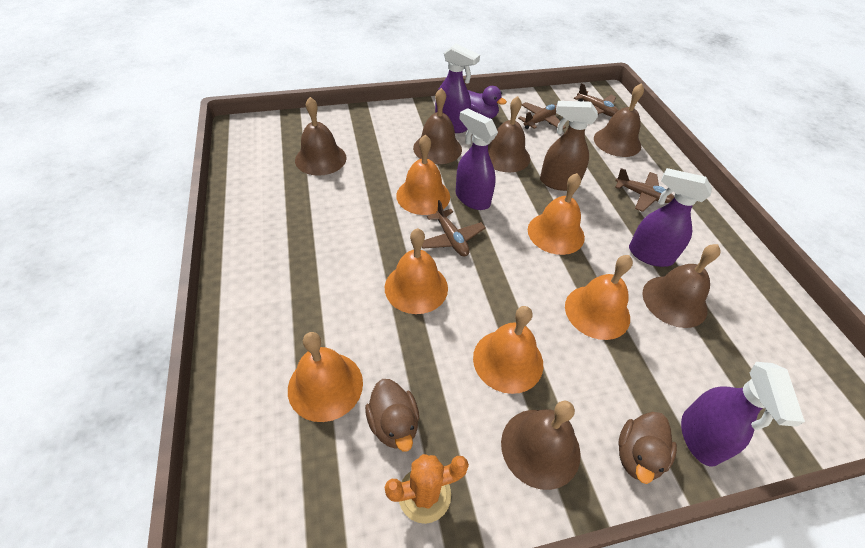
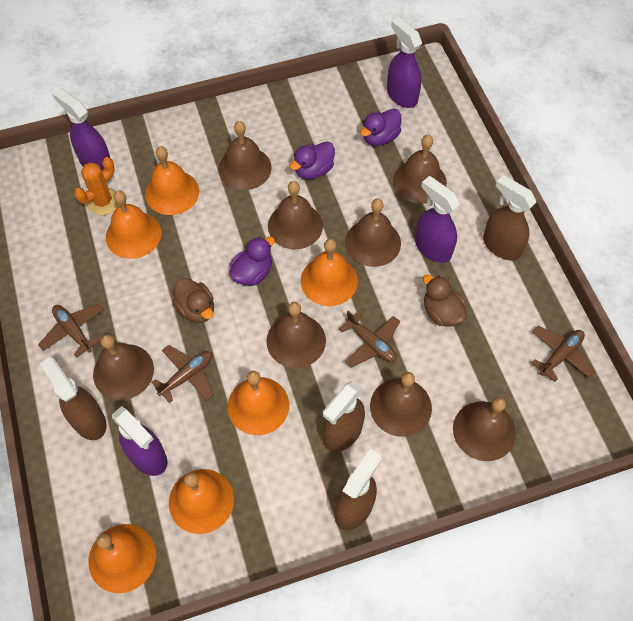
brown bell: 6 -> 8
brown spray bottle: 1 -> 4
purple duck: 1 -> 3

